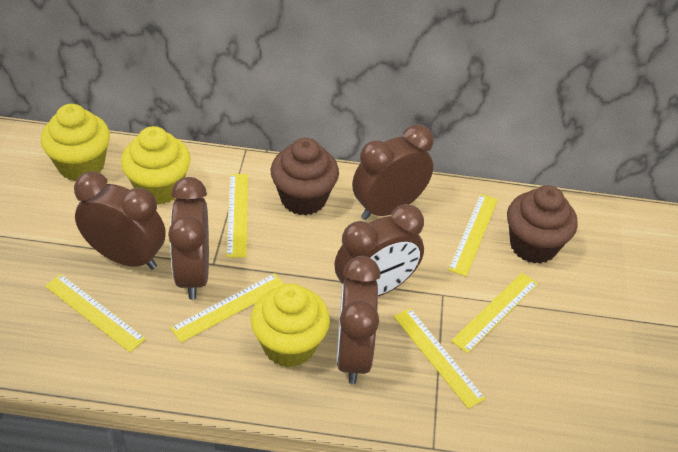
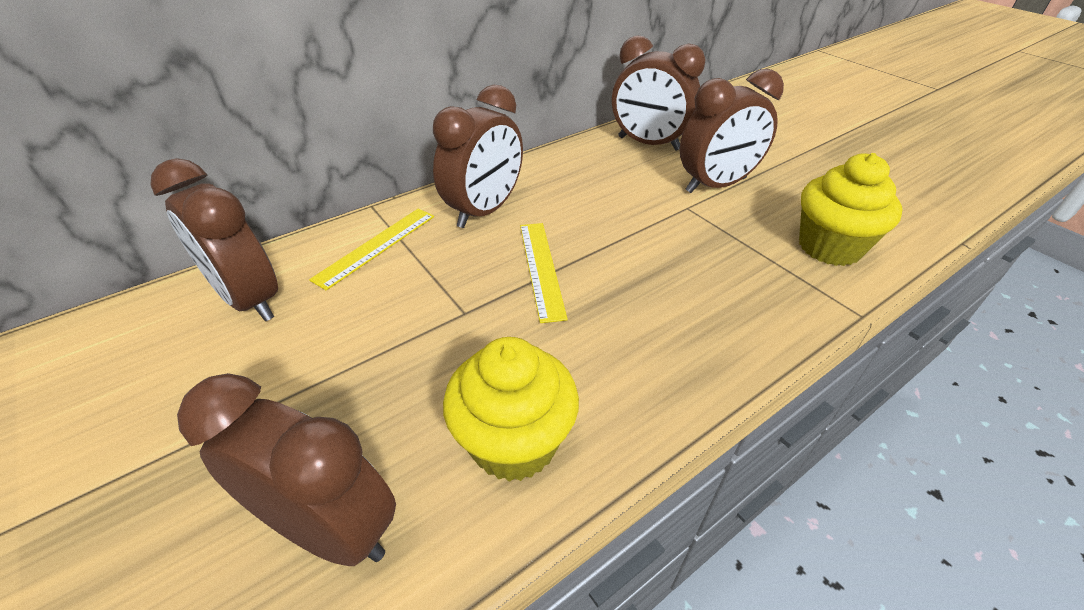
brown cupcake: 2 -> 0
yellow cupcake: 3 -> 2
yellow ruler: 6 -> 2

